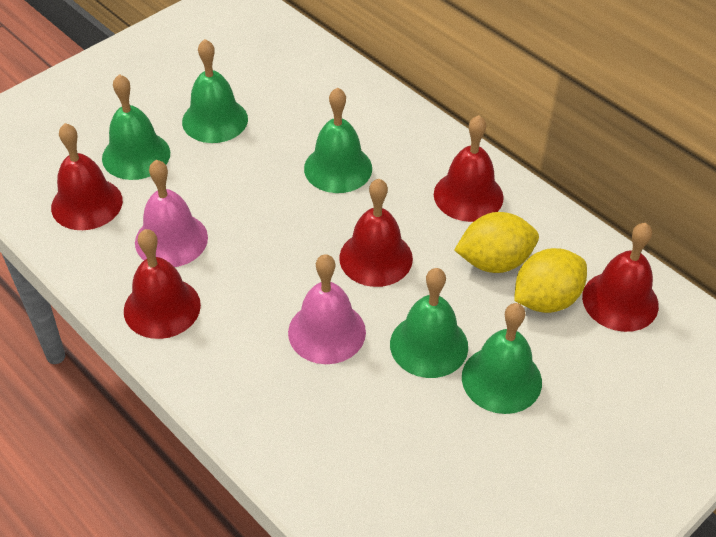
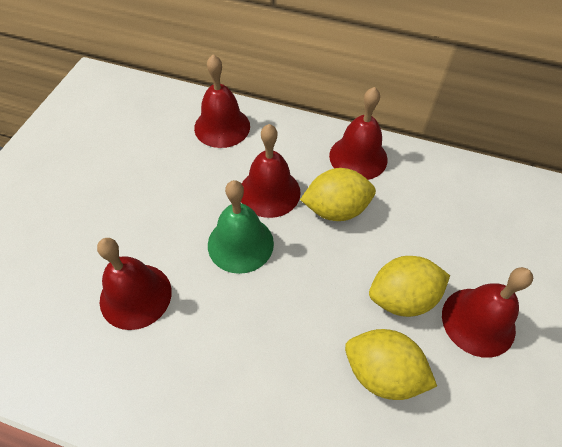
green bell: 5 -> 1
pink bell: 2 -> 0
yellow lemon: 2 -> 3

